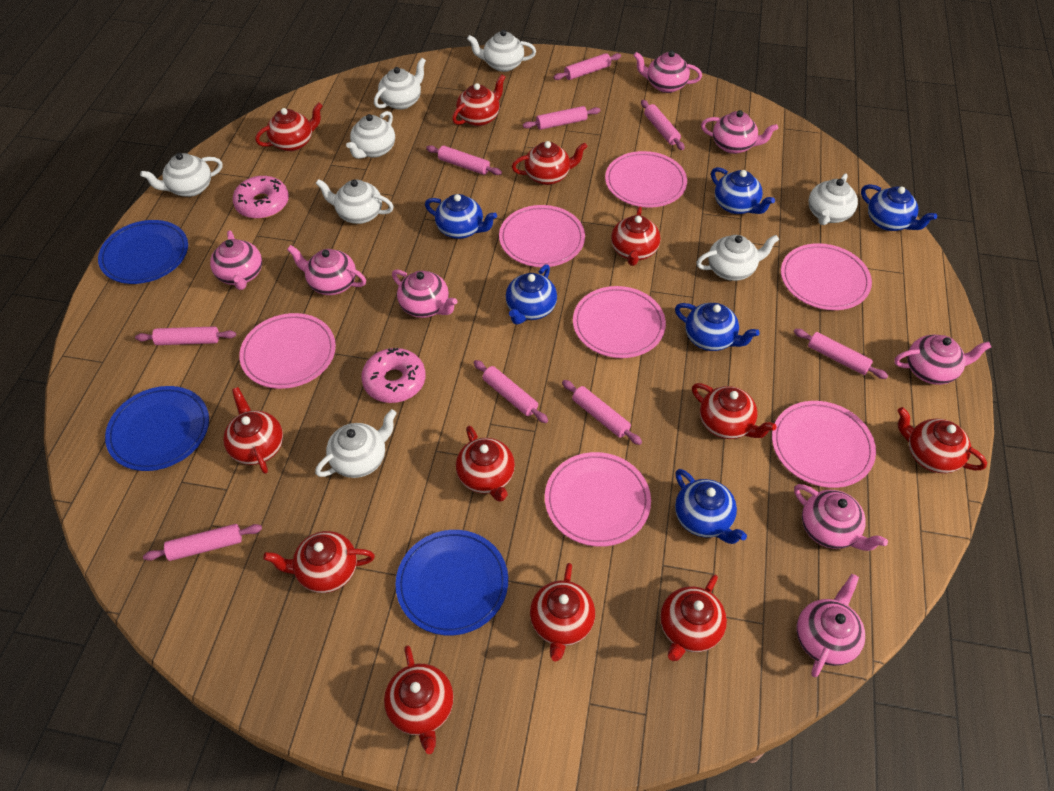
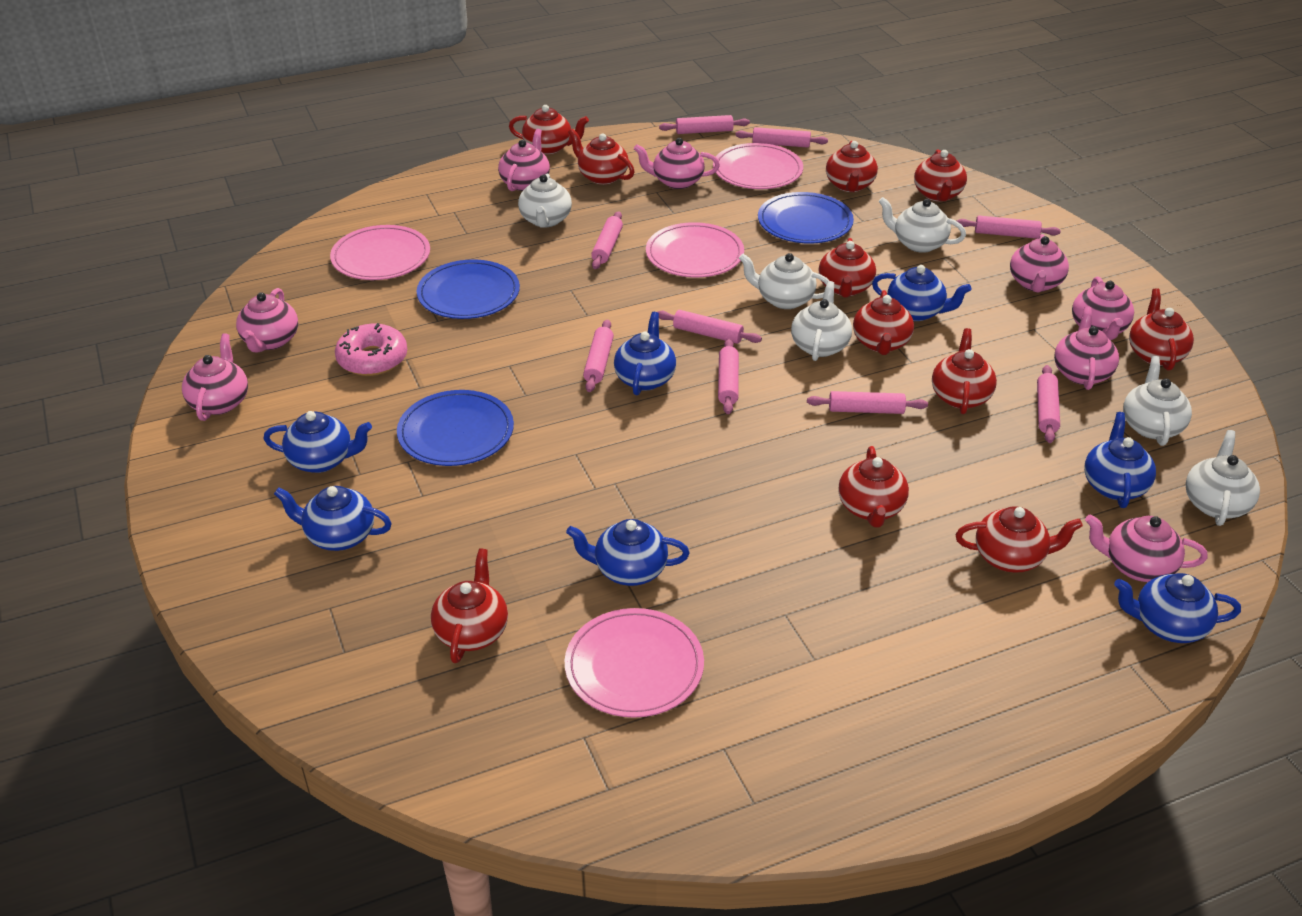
blue teapot: 6 -> 7
pink donut: 2 -> 1
pink plate: 7 -> 4
red teapot: 12 -> 11
white teapot: 8 -> 6

